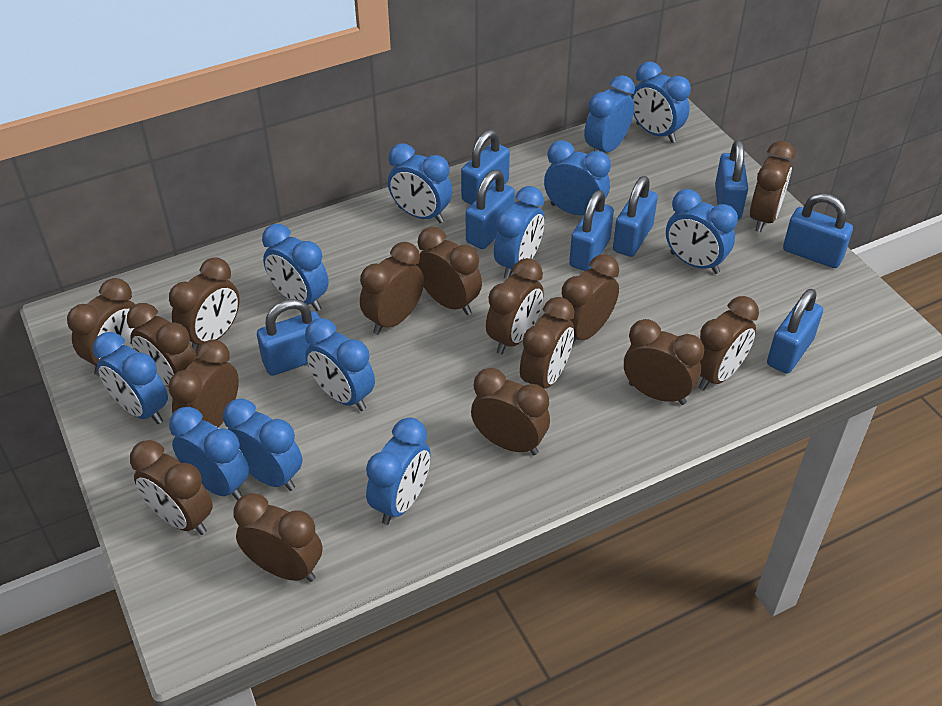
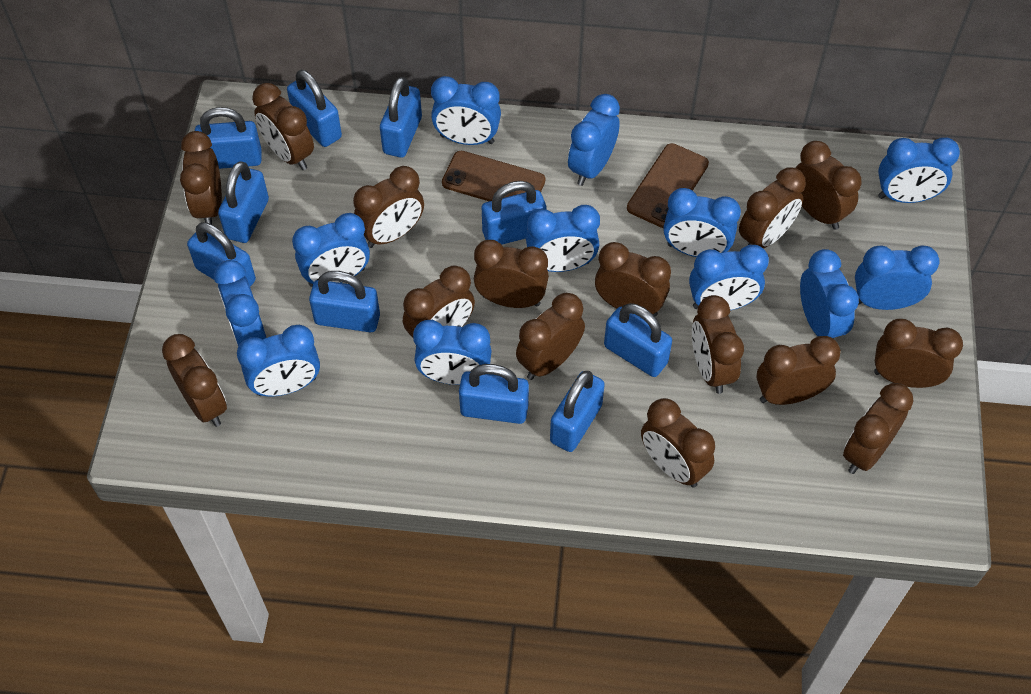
blue padlock: 8 -> 10
brown phone: 0 -> 2

